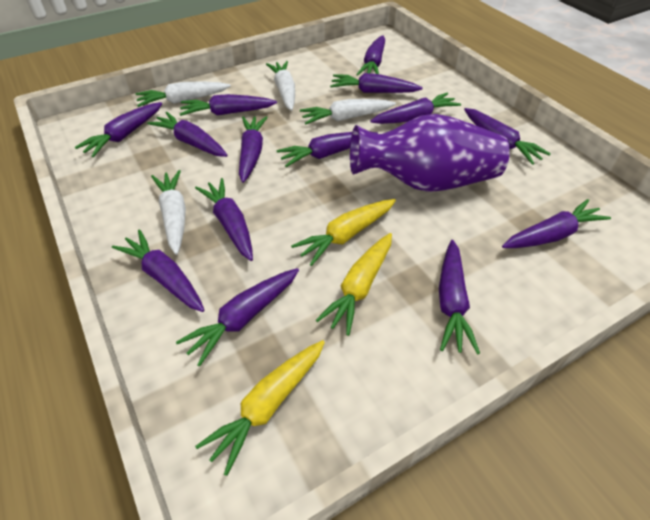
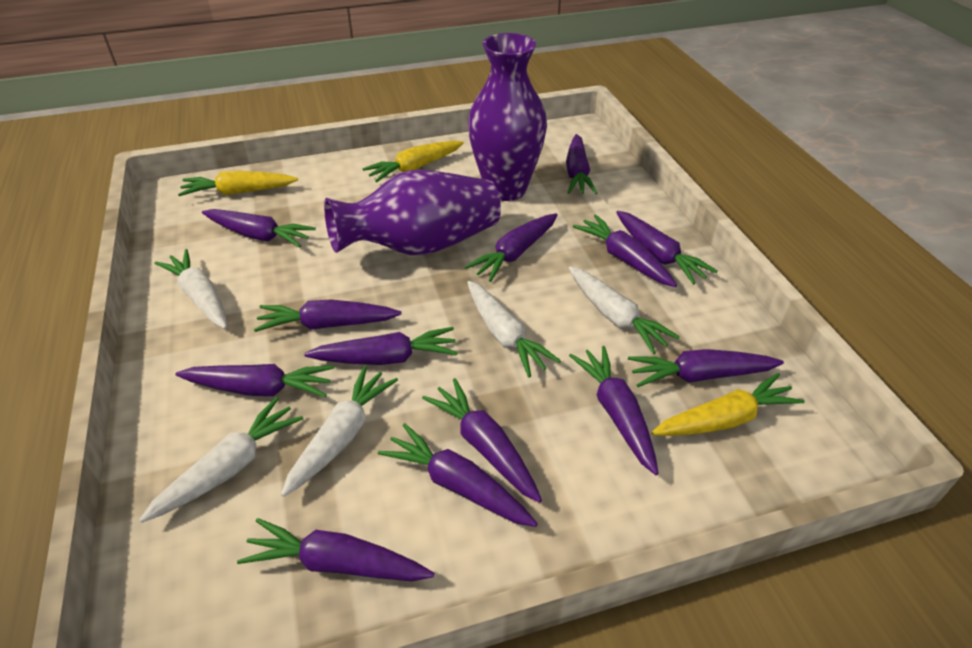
purple carrot: 14 -> 13
purple vase: 1 -> 2
white carrot: 4 -> 5

